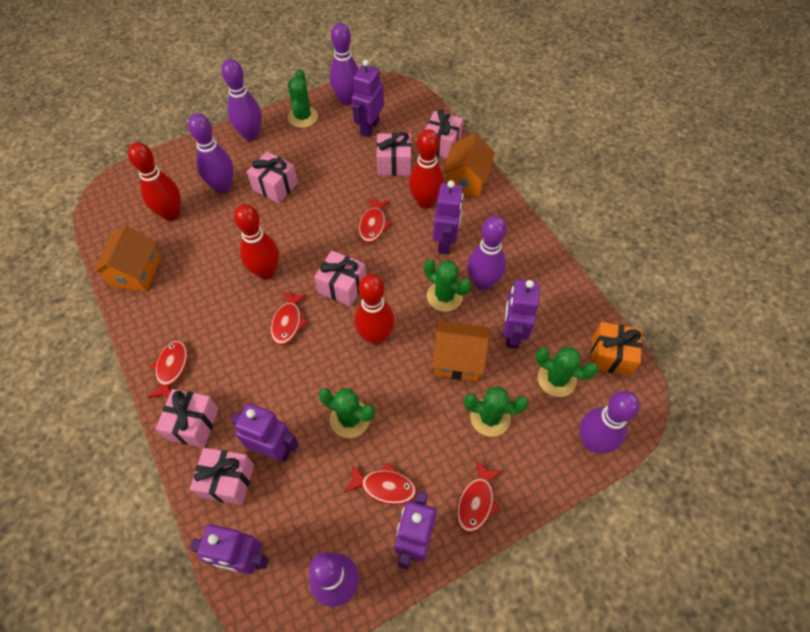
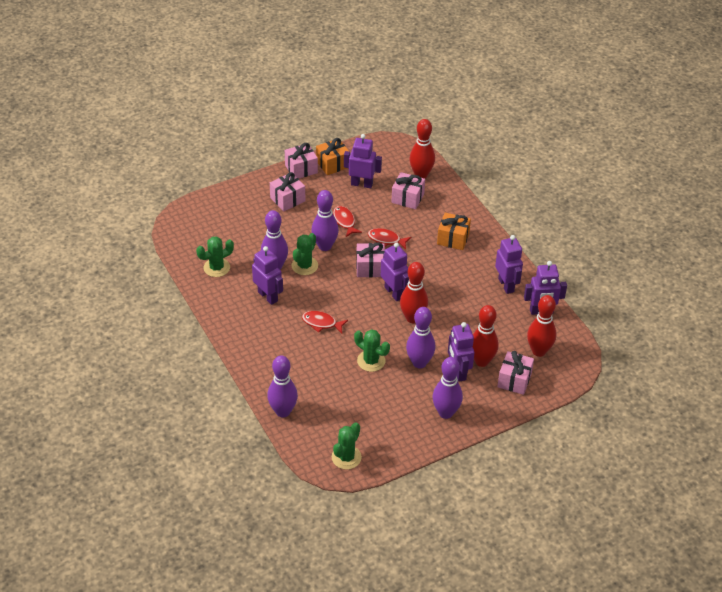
green cactus: 5 -> 4
orange gift: 1 -> 2
orange house: 3 -> 0
pink gift: 6 -> 5
purple bowling pin: 6 -> 5
red fish: 5 -> 3

